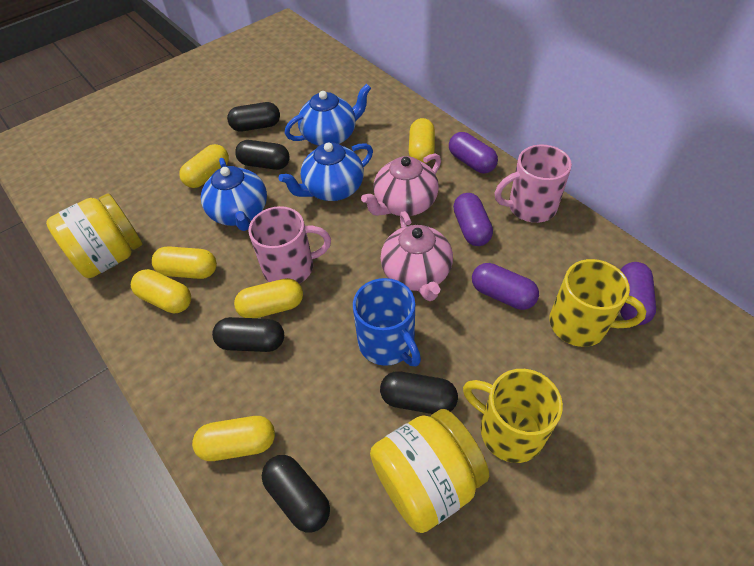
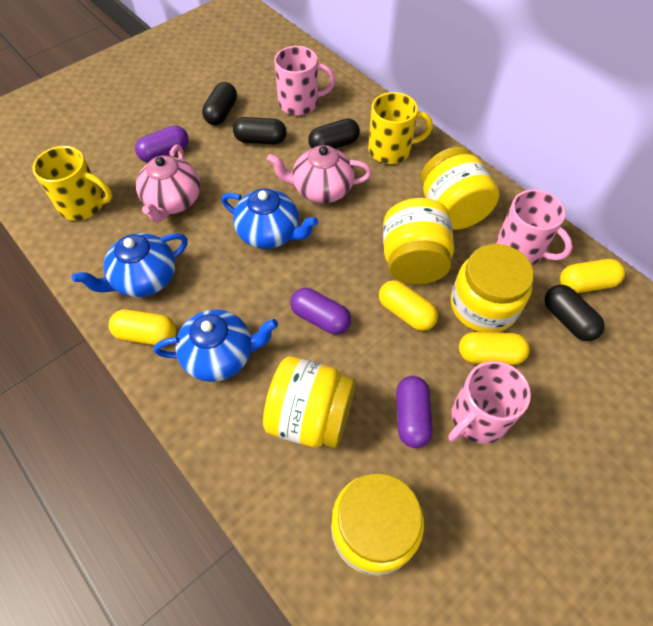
black capsule: 5 -> 4
blue mug: 1 -> 0
pink mug: 2 -> 3
purple capsule: 4 -> 3
yellow capsule: 6 -> 4
yellow jar: 2 -> 5

